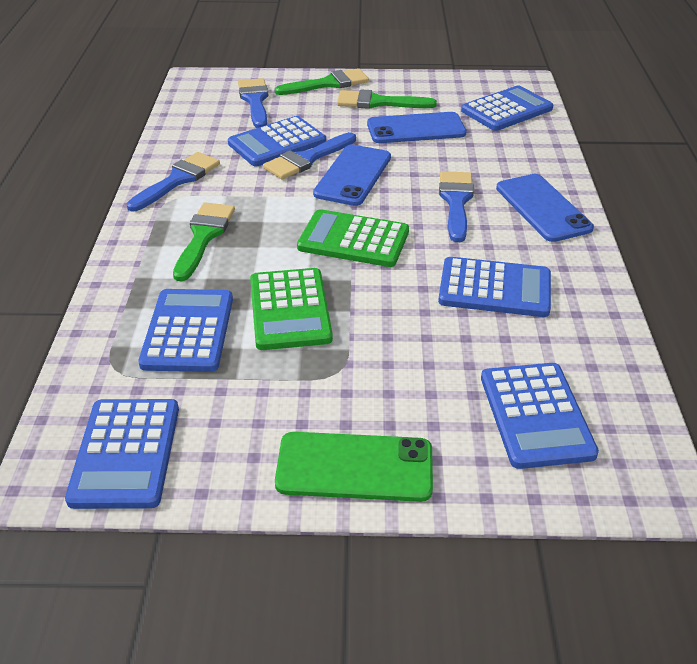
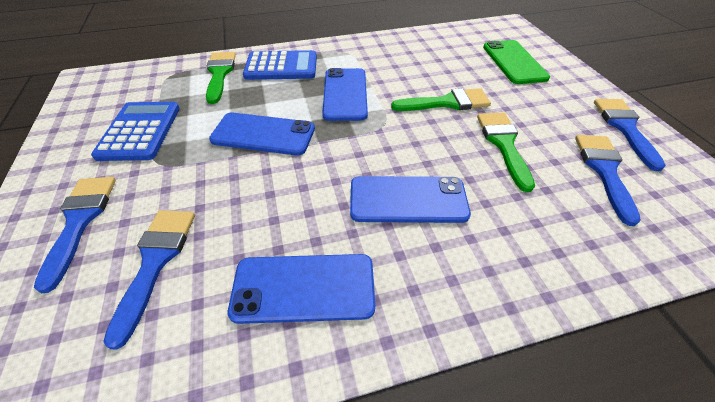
blue calculator: 6 -> 2
blue phone: 3 -> 4
green calculator: 2 -> 0

